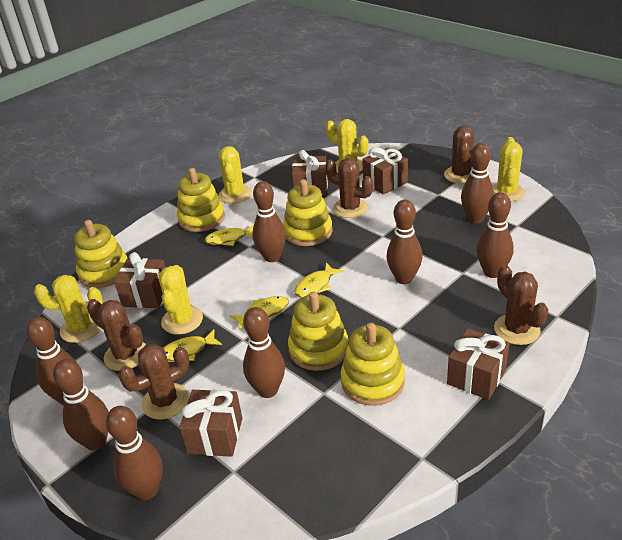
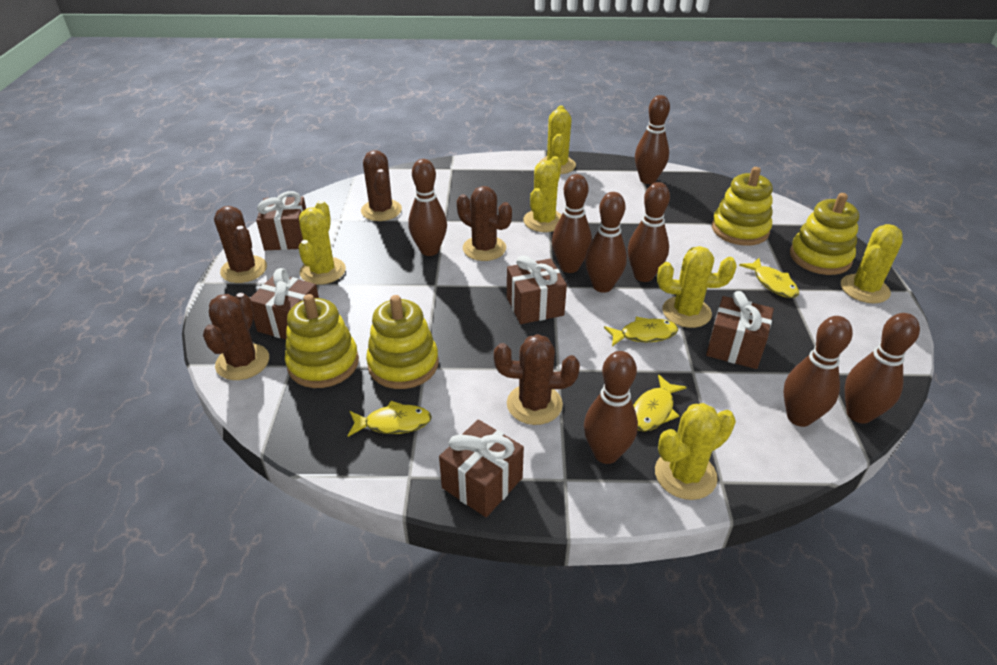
yellow cactus: 5 -> 6
yellow stacking toy: 5 -> 4

